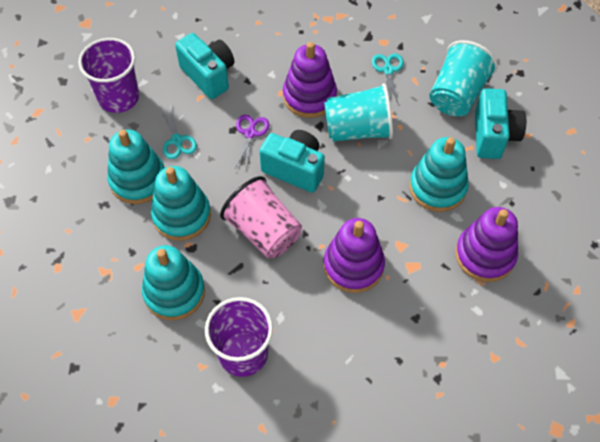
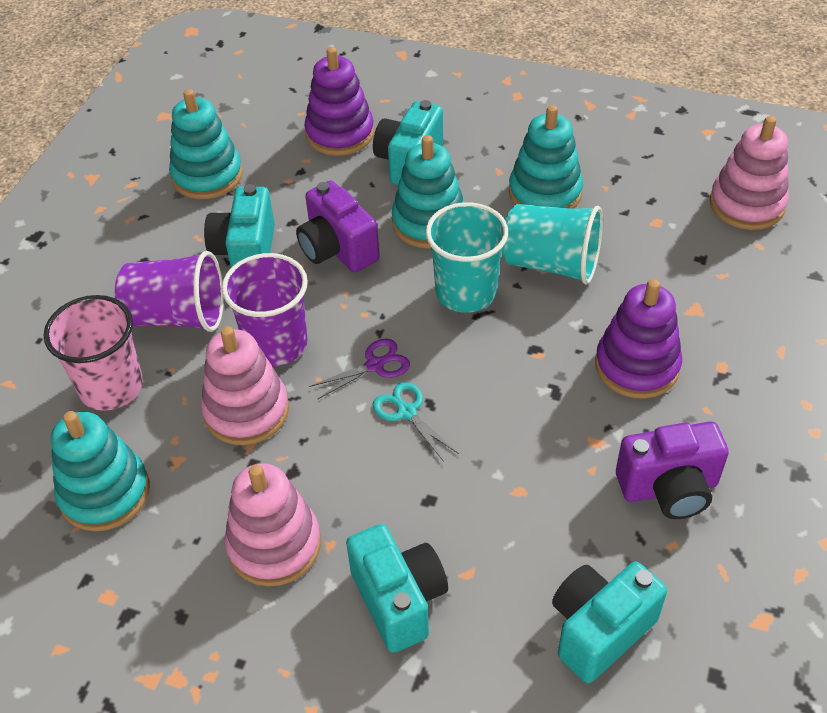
pink stacking toy: 0 -> 3
purple camera: 0 -> 2
purple stacking toy: 3 -> 2
turquoise camera: 3 -> 4
turquoise scissors: 2 -> 1

